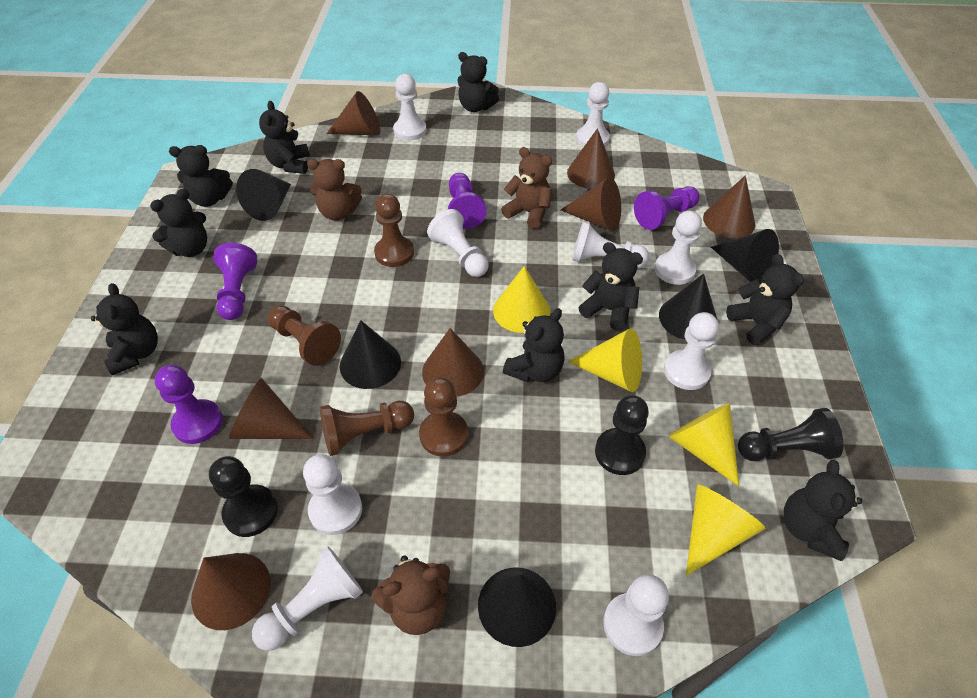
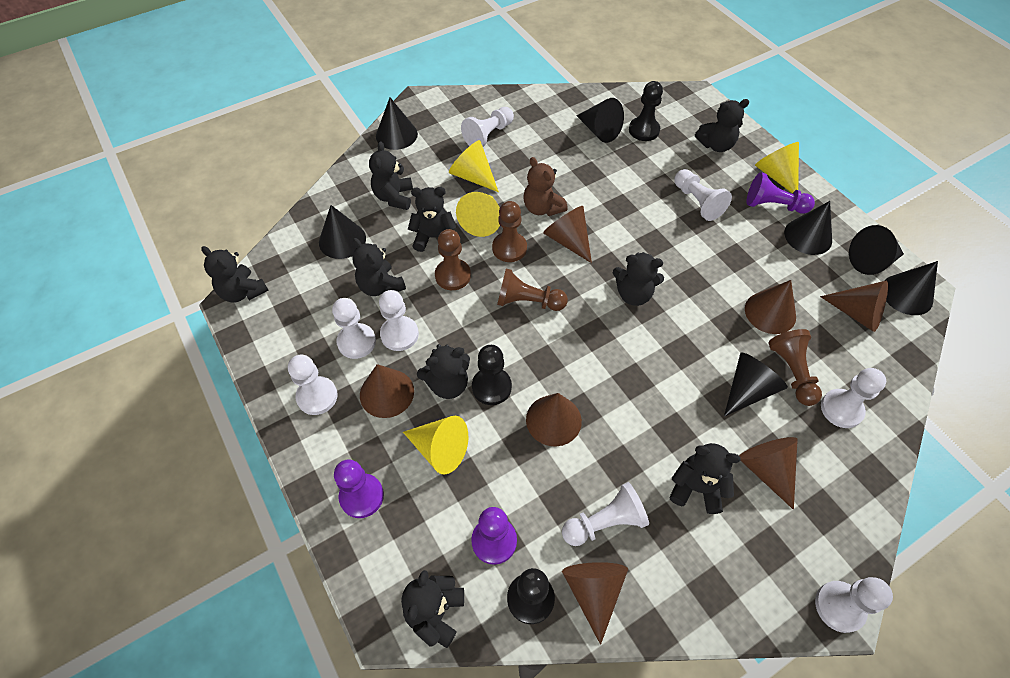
black cone: 5 -> 7
brown teddy bear: 3 -> 1
purple pawn: 4 -> 3
white pawn: 9 -> 8

